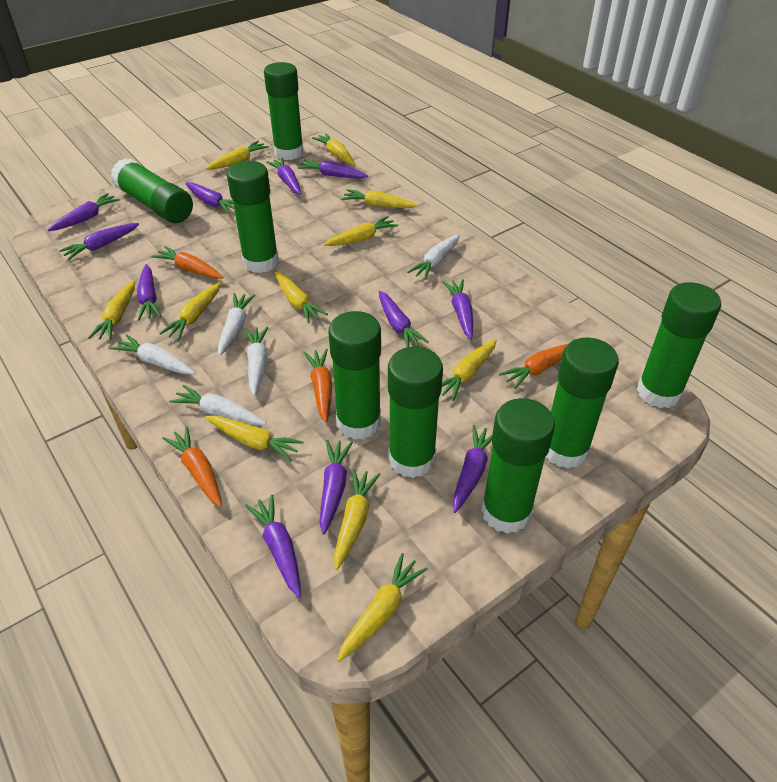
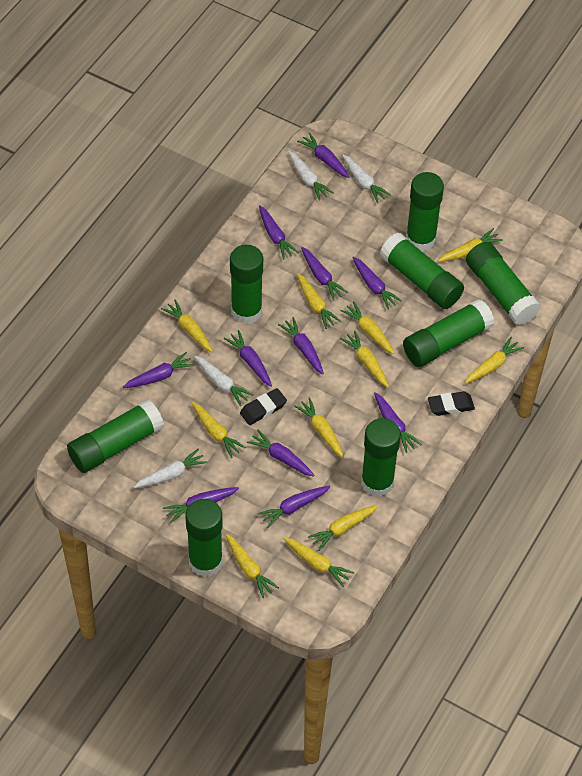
black eraser: 0 -> 2
orange carrot: 4 -> 0
white carrot: 5 -> 4

